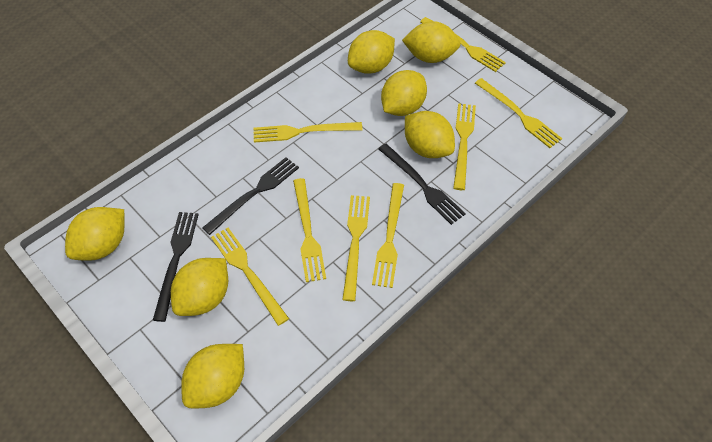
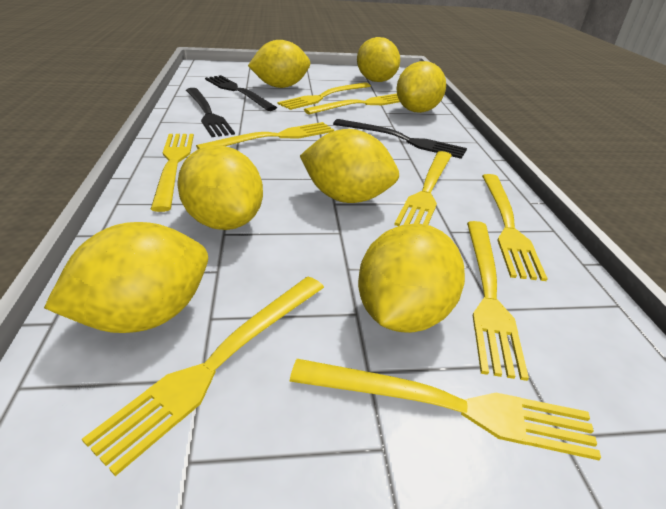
yellow fork: 8 -> 9

